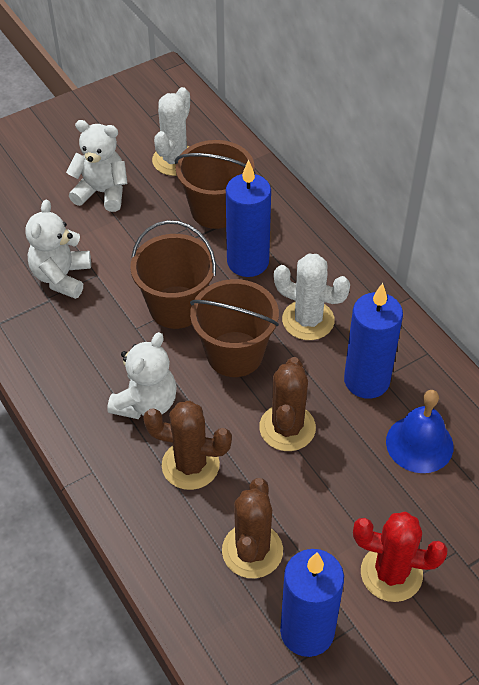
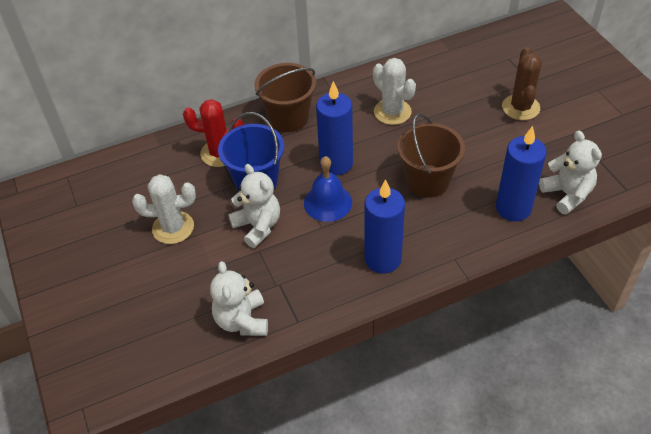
blue bucket: 0 -> 1
brown bucket: 3 -> 2
brown cactus: 3 -> 1

